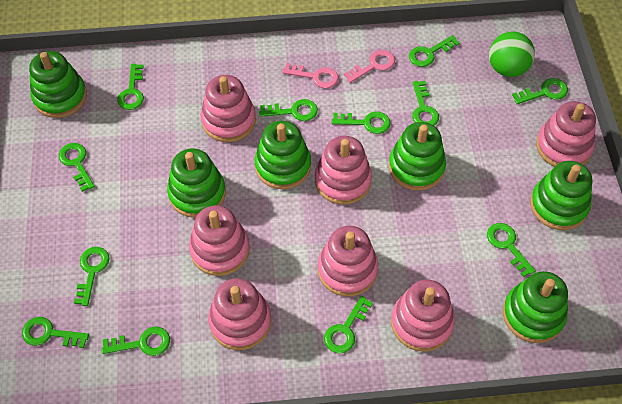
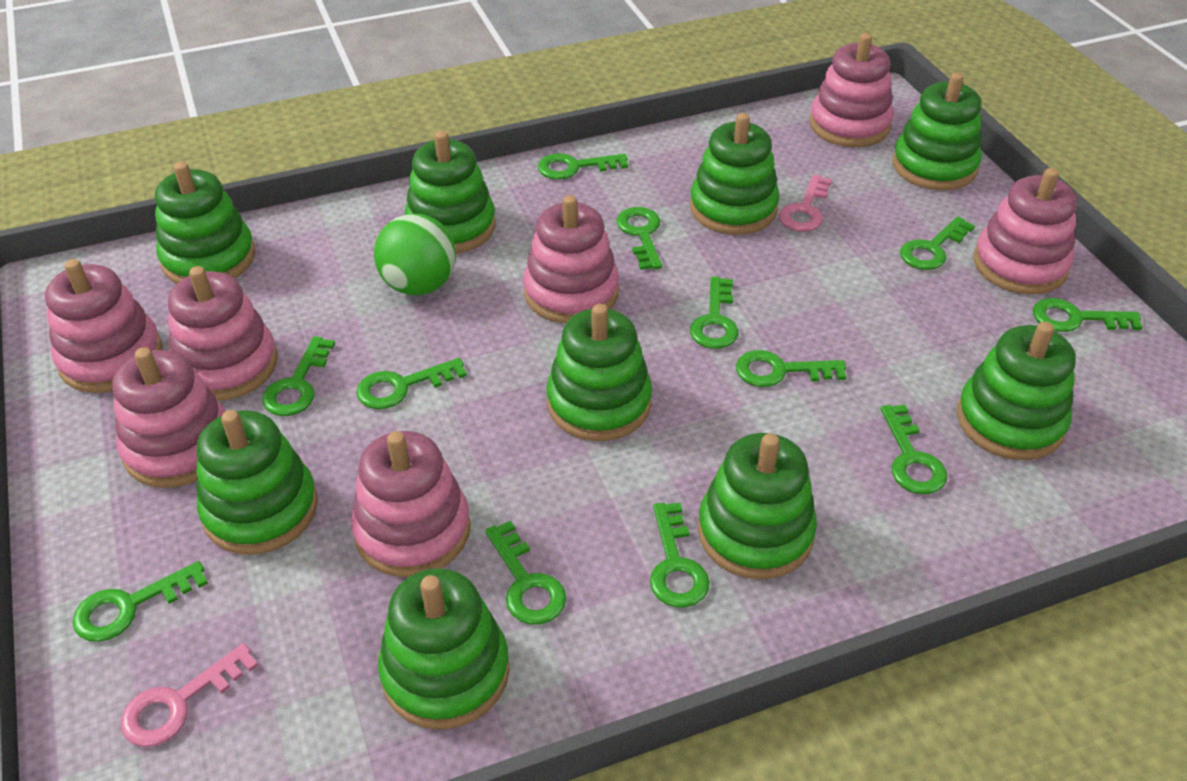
green stacking toy: 6 -> 9

